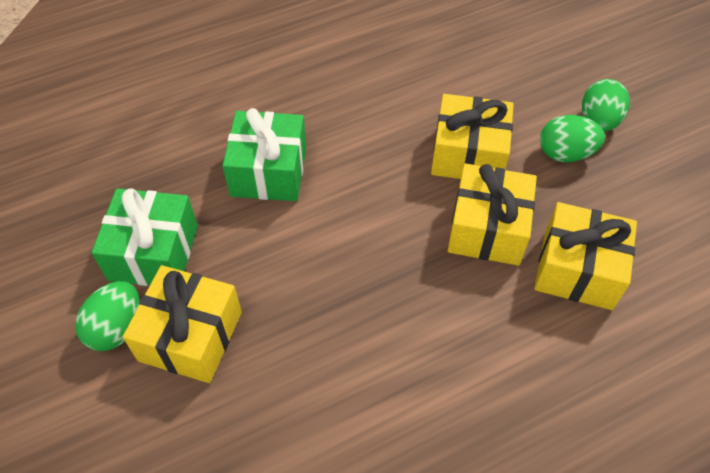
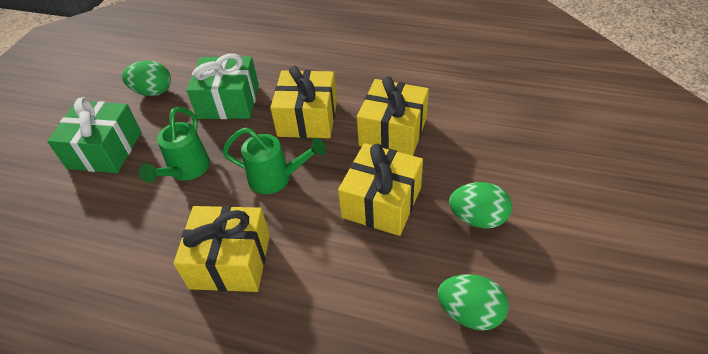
green watering can: 0 -> 2

